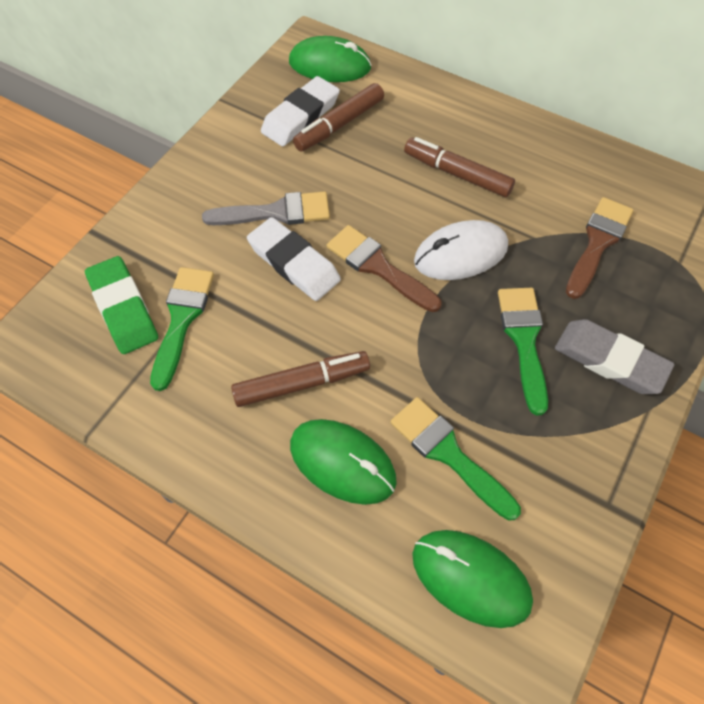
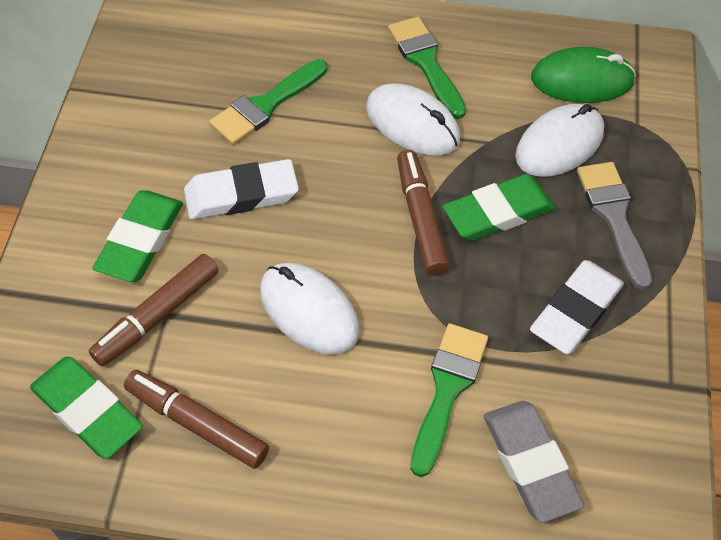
brown brush: 2 -> 0
green eraser: 1 -> 3
green mouse: 3 -> 1
white mouse: 1 -> 3

